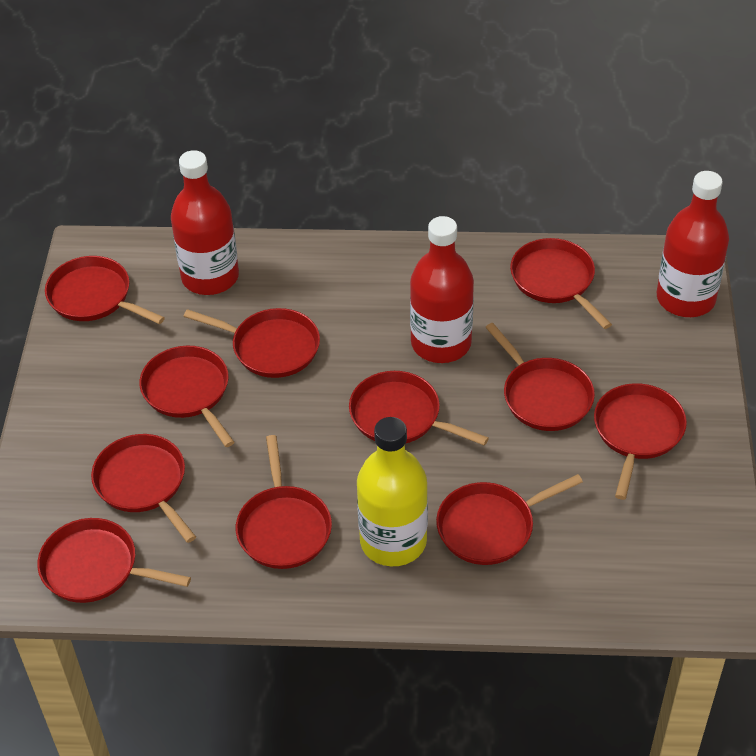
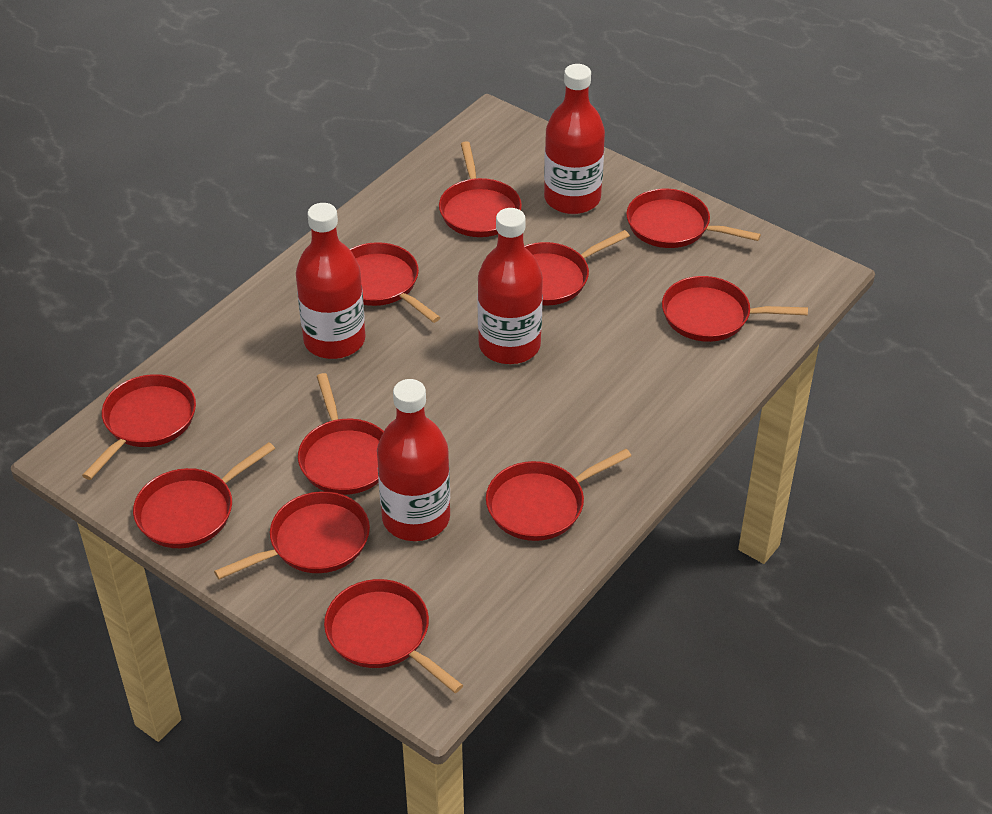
red bottle: 3 -> 4
yellow bottle: 1 -> 0

